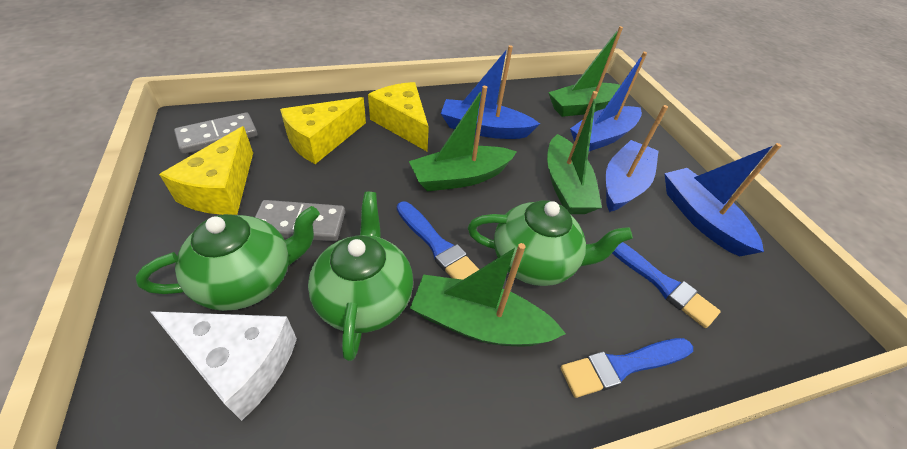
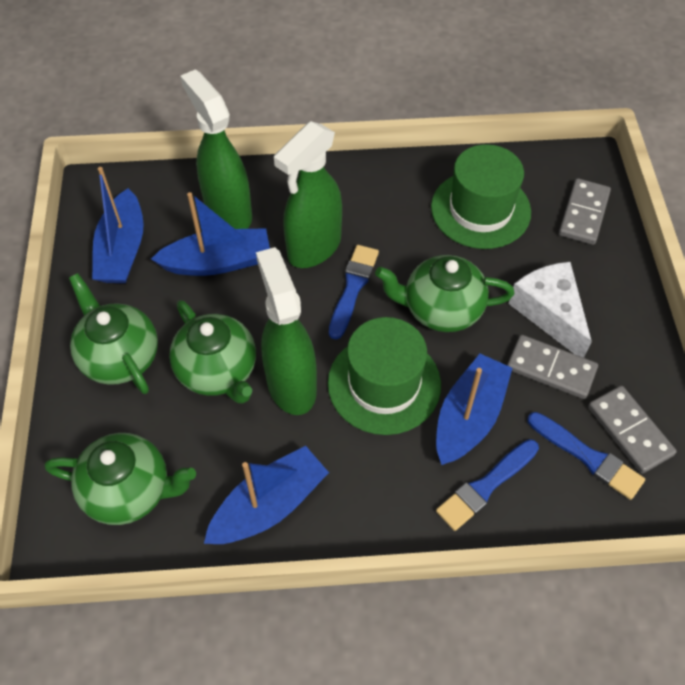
green boat: 4 -> 0
green hat: 0 -> 2
green spray bottle: 0 -> 3
green teapot: 3 -> 4
grey domino: 2 -> 3
yellow cheese: 3 -> 0

